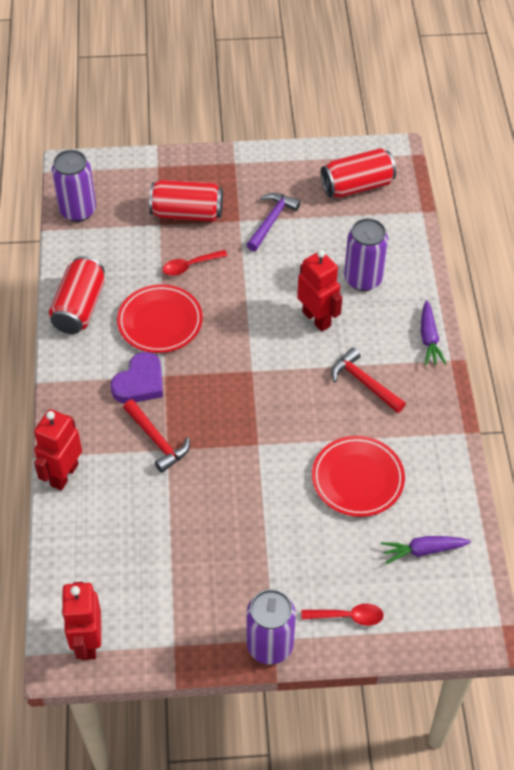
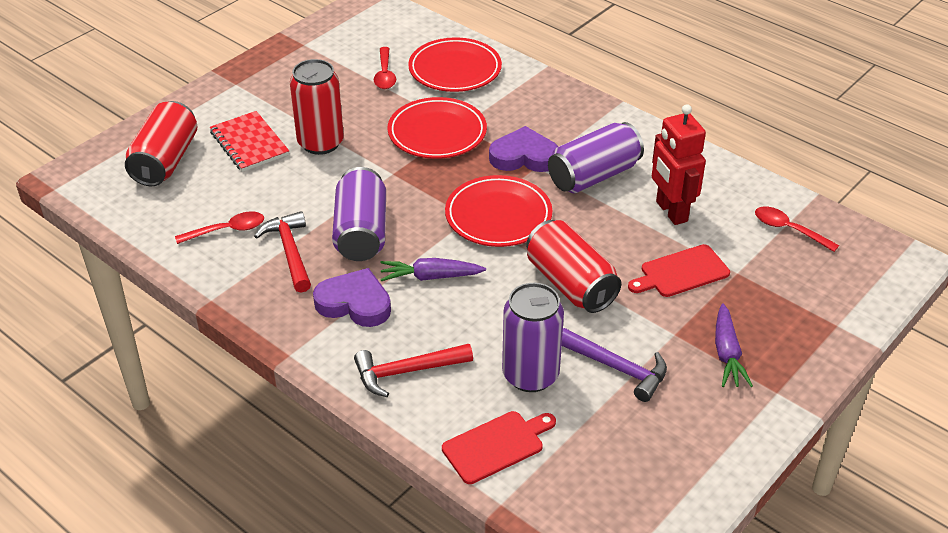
purple heart: 1 -> 2
red cutting board: 0 -> 2
red notebook: 0 -> 1
red plate: 2 -> 3
red robot: 3 -> 1
red spoon: 2 -> 3

